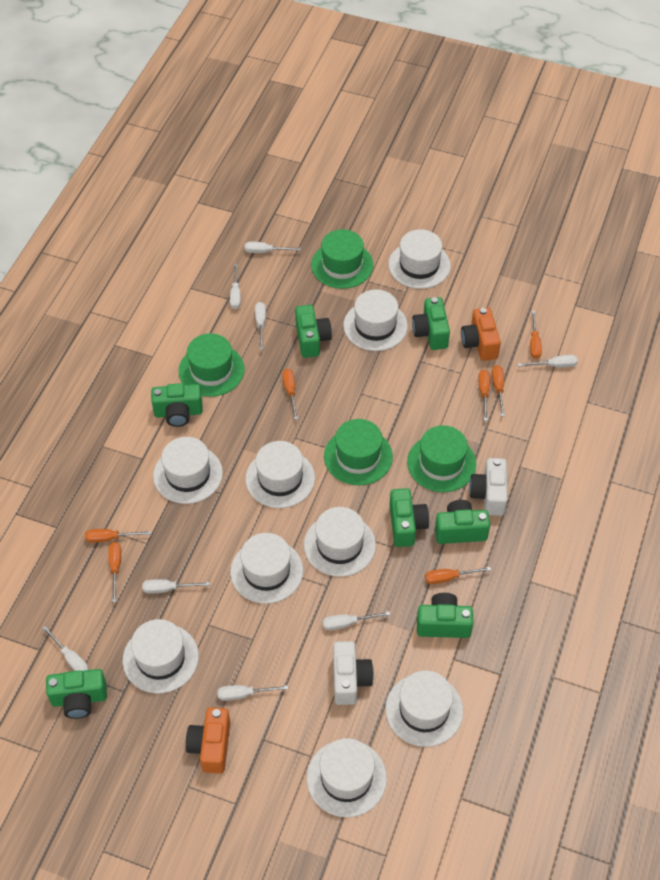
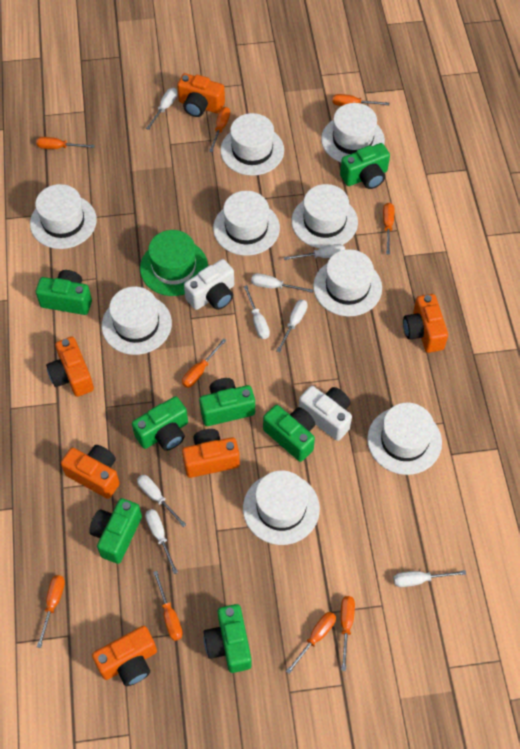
green hat: 4 -> 1
orange camera: 2 -> 6
orange screwdriver: 7 -> 9

